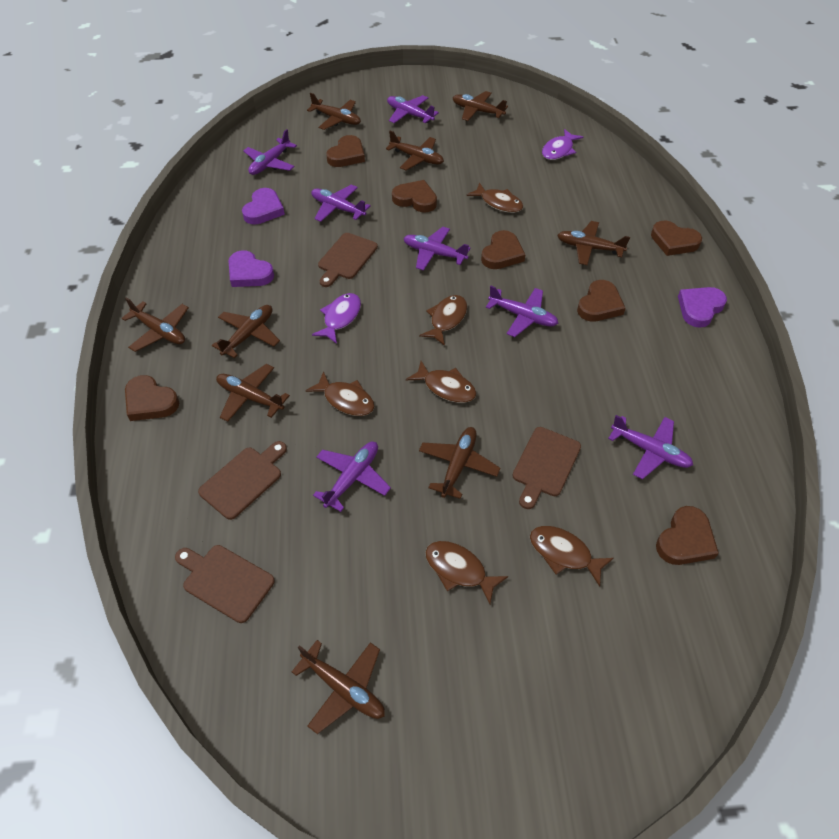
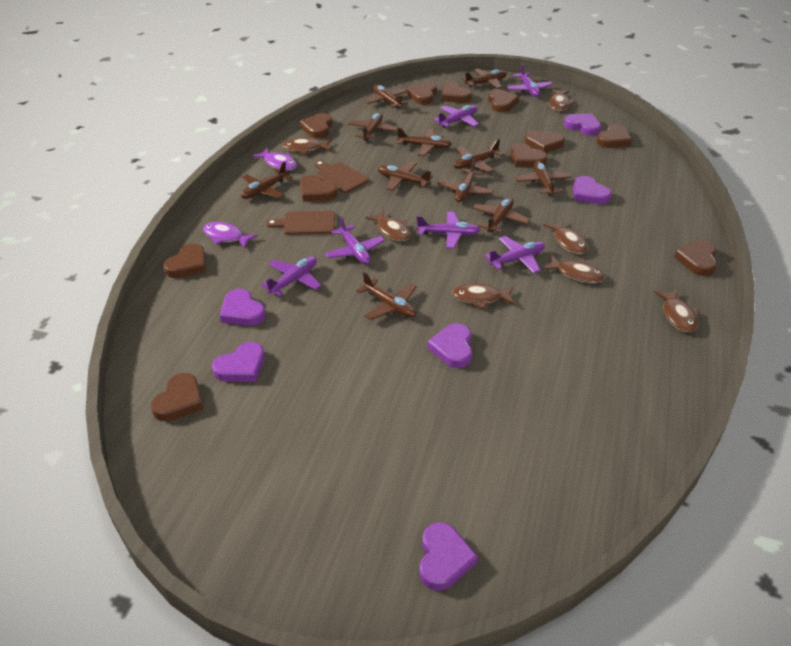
brown cutting board: 4 -> 2
brown fish: 6 -> 7
brown heart: 7 -> 11
brown plane: 9 -> 11
purple heart: 3 -> 6
purple plane: 7 -> 6

